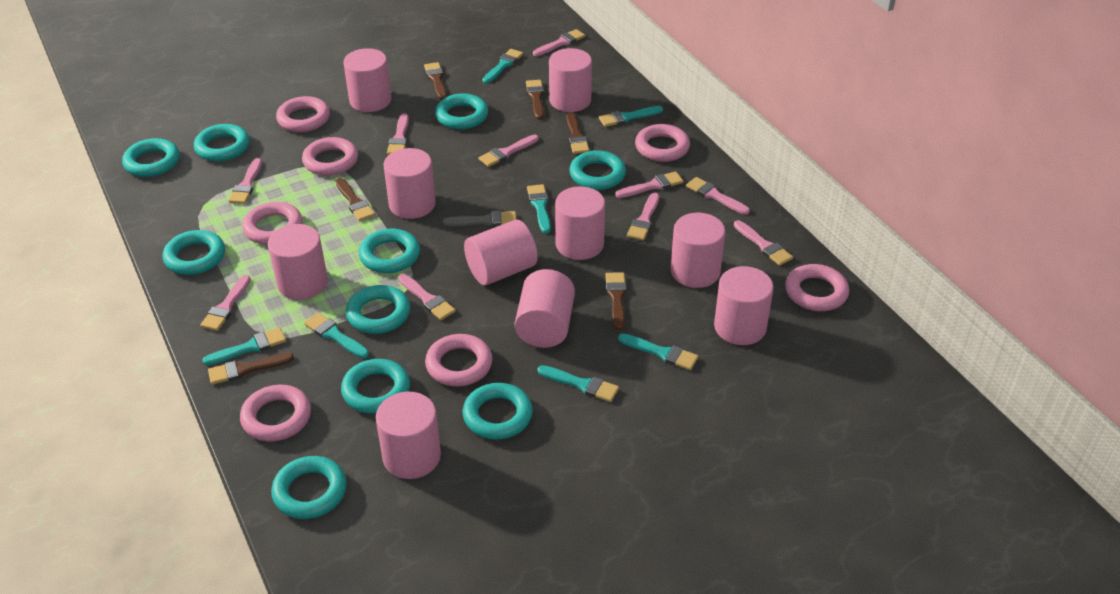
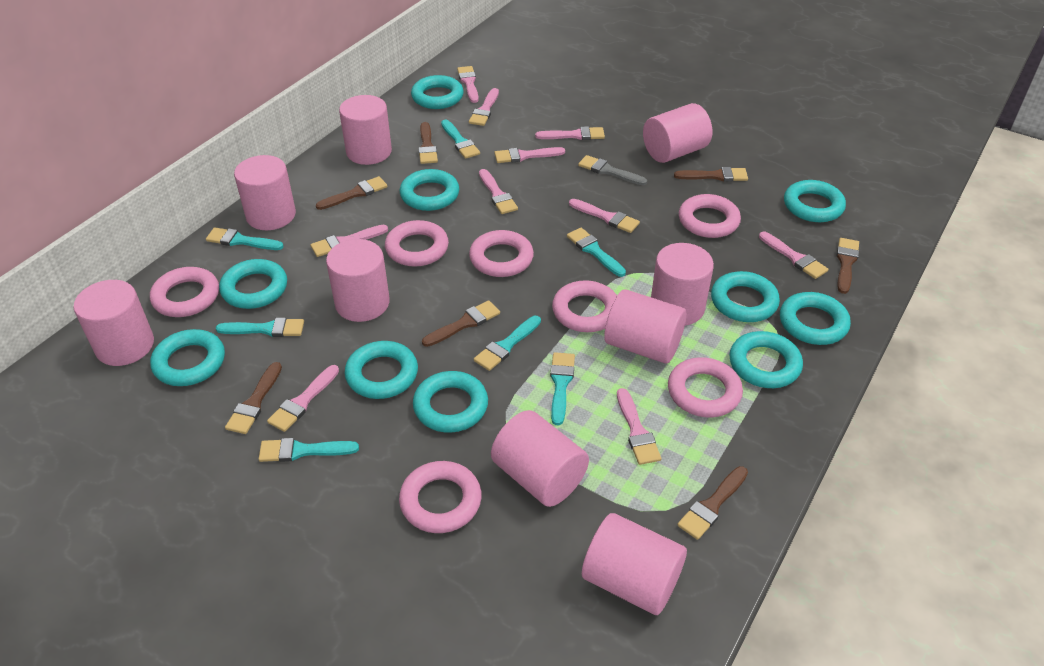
brown brush: 6 -> 7
pink cylinder: 10 -> 9

